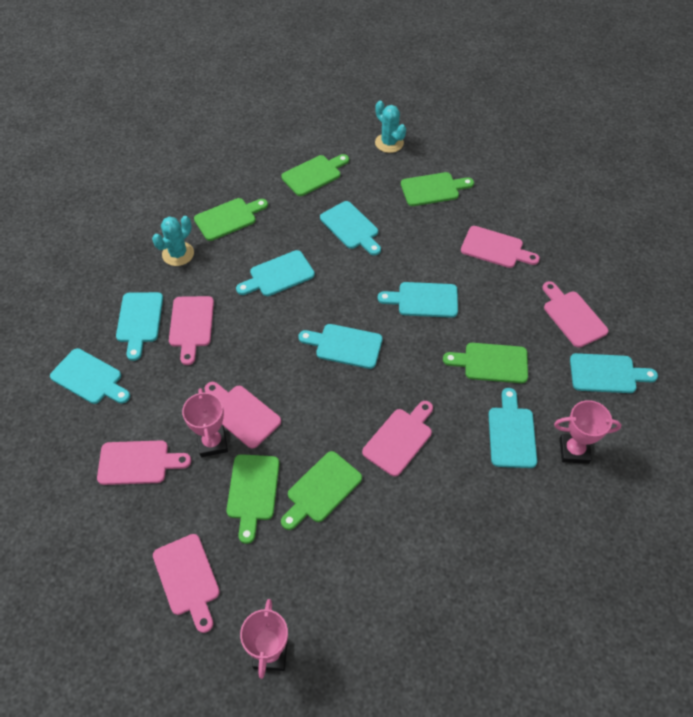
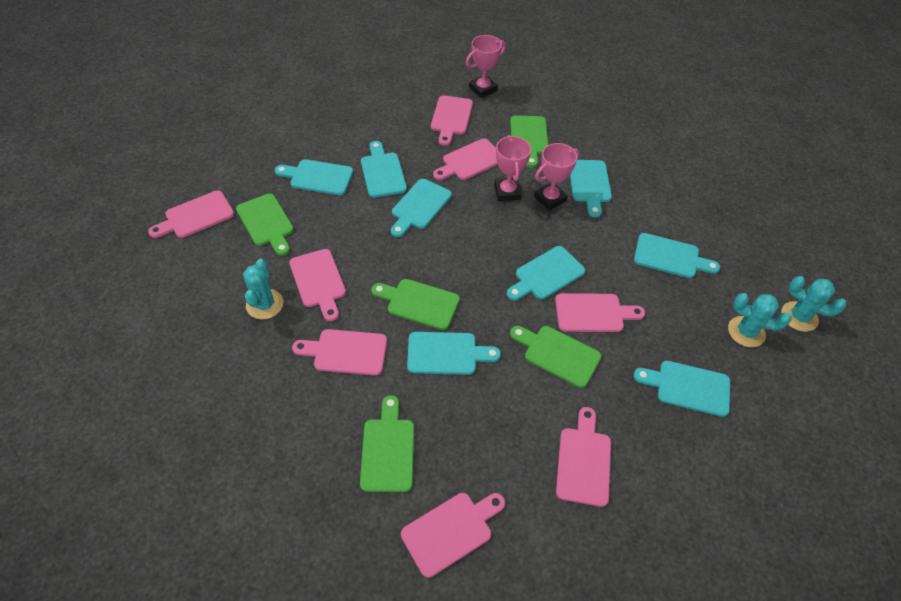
green cutting board: 6 -> 5
pink cutting board: 7 -> 8
turquoise cactus: 2 -> 3

